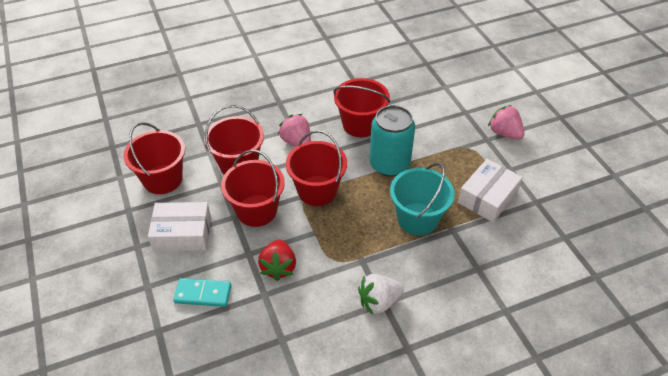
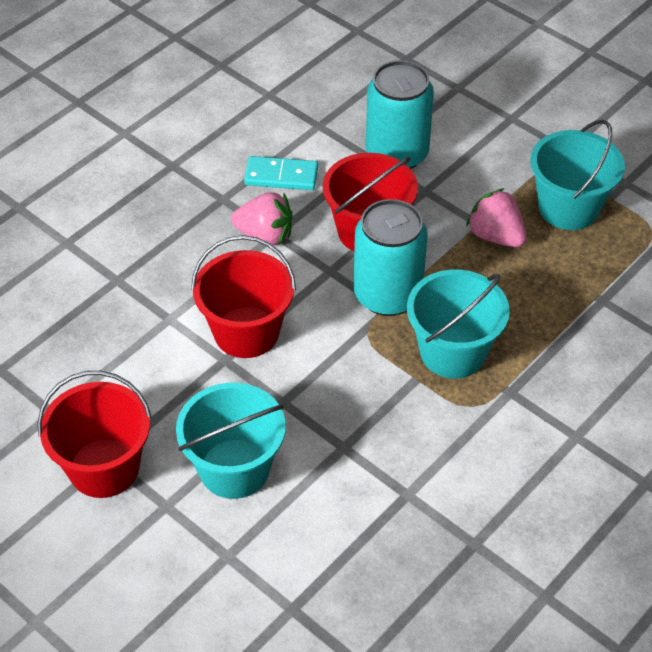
red bucket: 5 -> 3
red strawberry: 1 -> 0
turquoise bucket: 1 -> 3
turquoise can: 1 -> 2
white box: 2 -> 0
white strawberry: 1 -> 0

